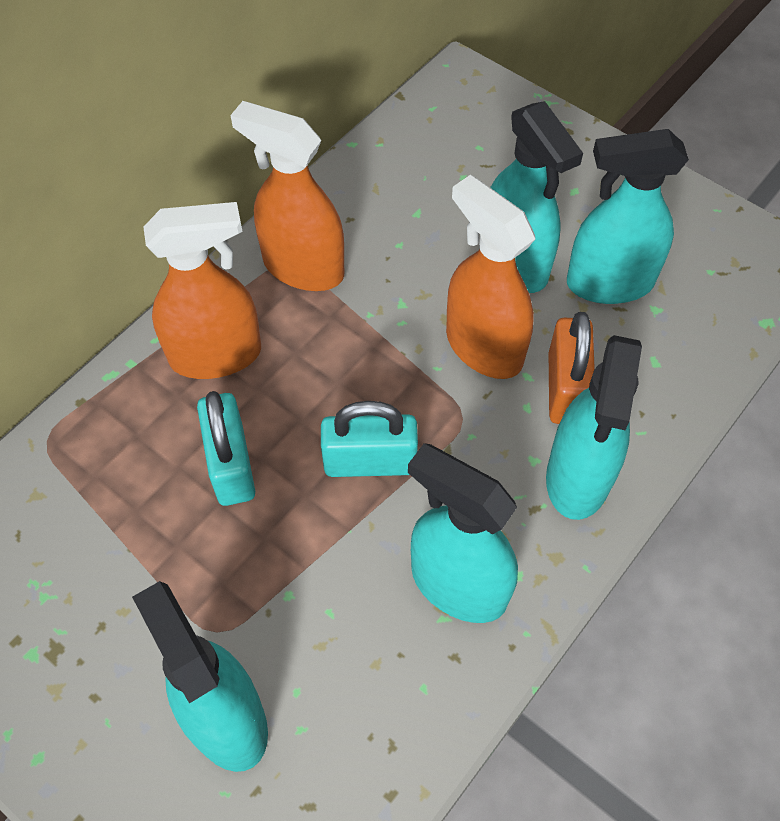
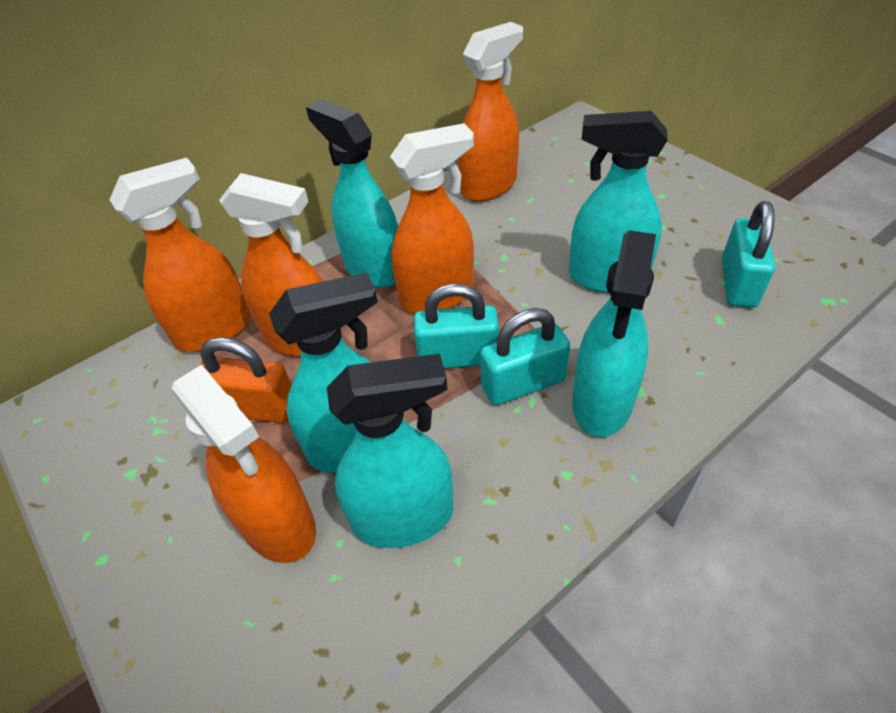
orange spray bottle: 3 -> 5
turquoise padlock: 2 -> 3

